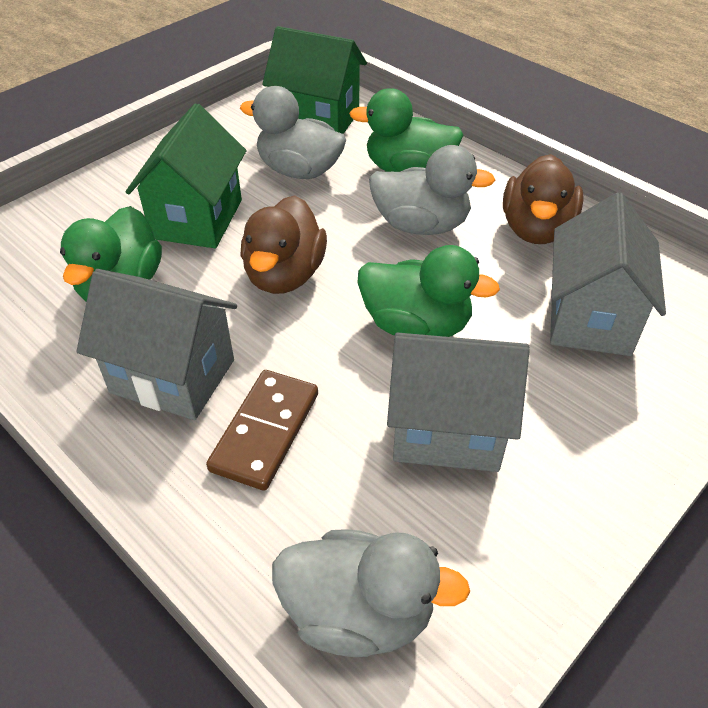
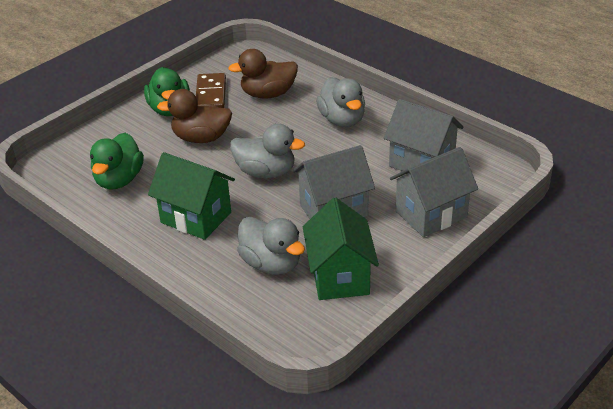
green duck: 3 -> 2

